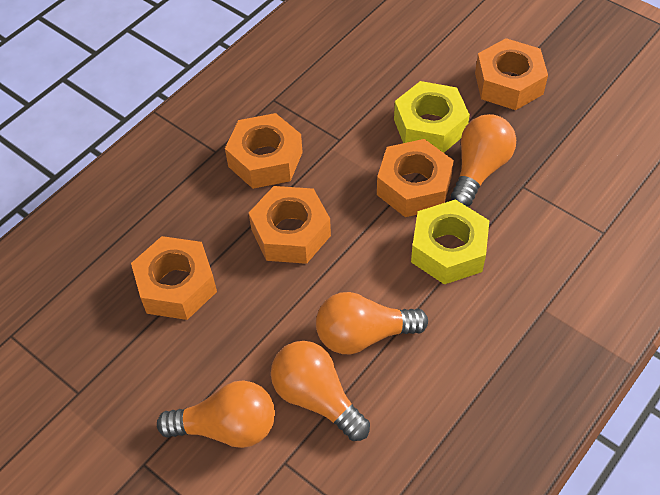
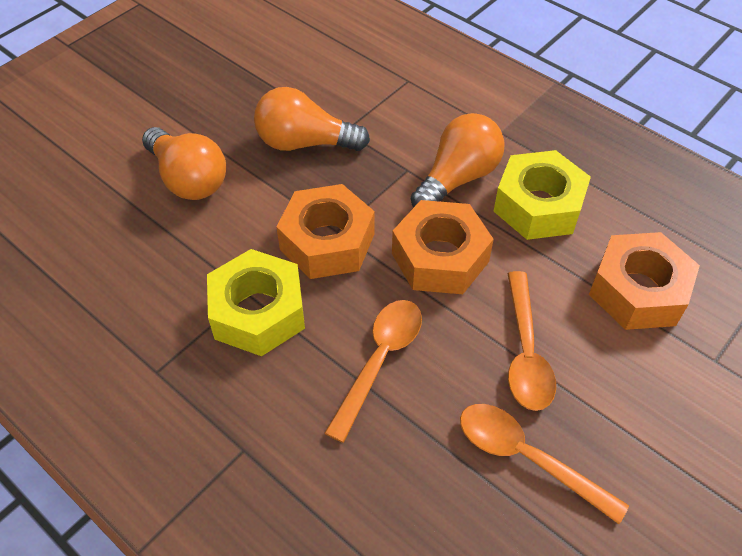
orange light bulb: 4 -> 3
orange nut: 5 -> 3
orange spoon: 0 -> 3

